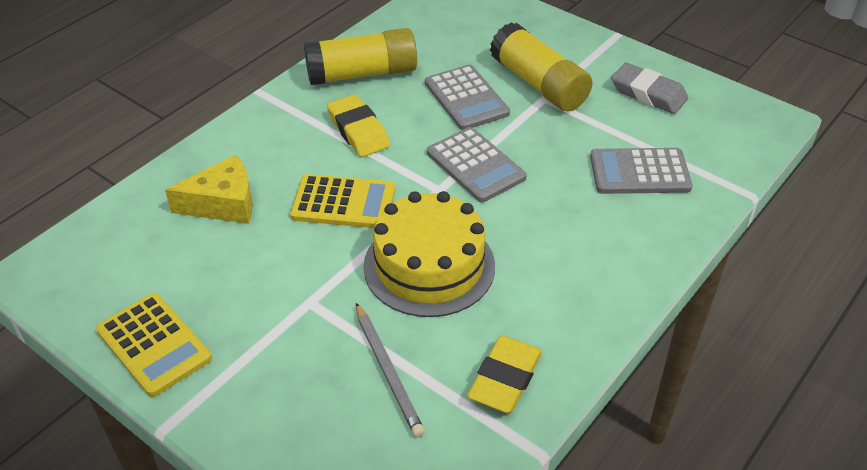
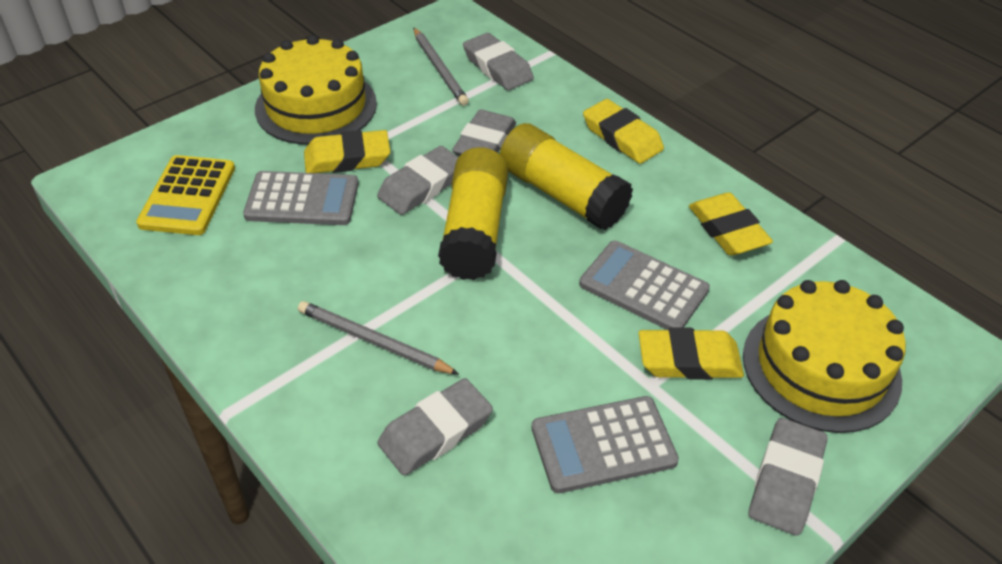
grey eraser: 1 -> 5
grey pencil: 1 -> 2
yellow cake: 1 -> 2
yellow calculator: 2 -> 1
yellow cheese: 1 -> 0
yellow eraser: 2 -> 4

